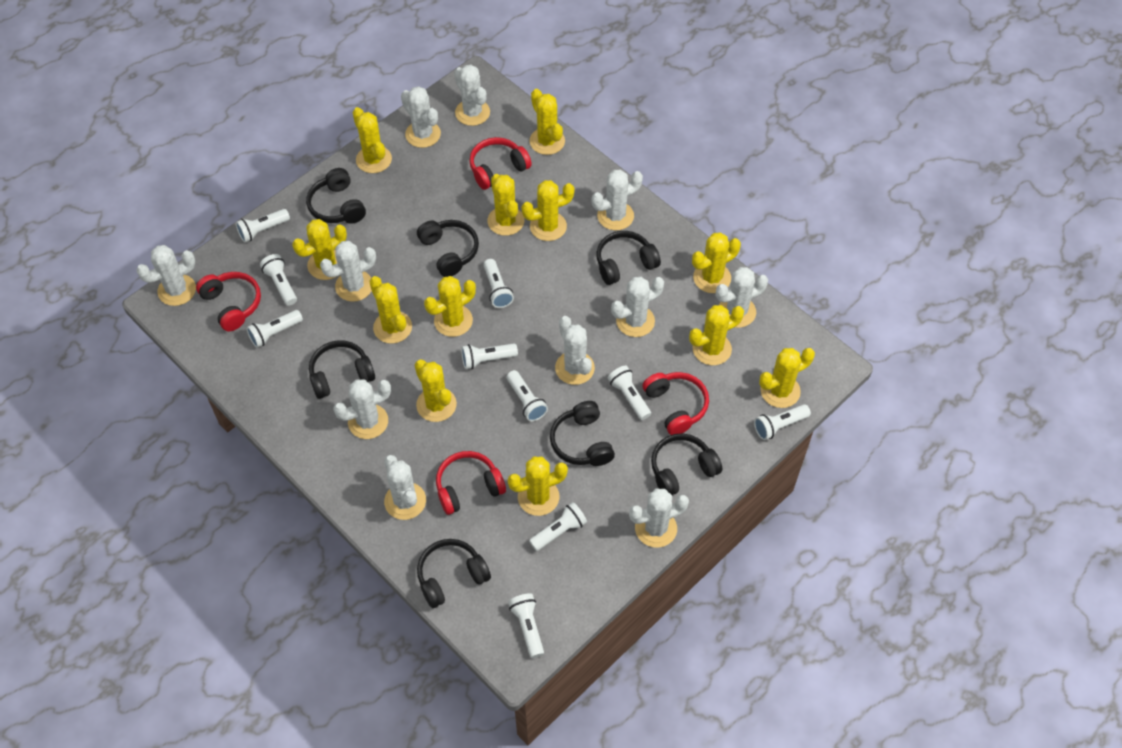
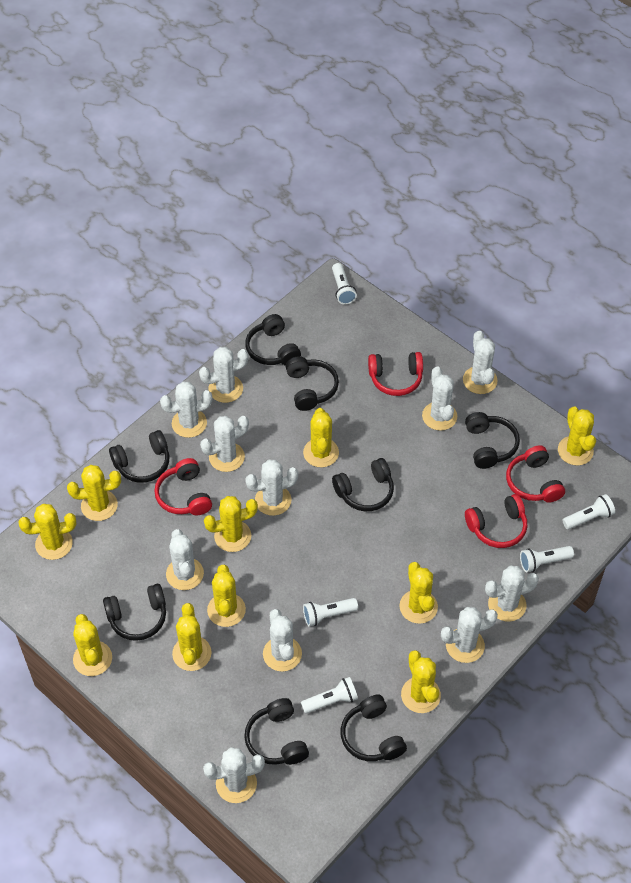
black headphones: 7 -> 8
white flashlight: 10 -> 5
yellow cactus: 12 -> 10

